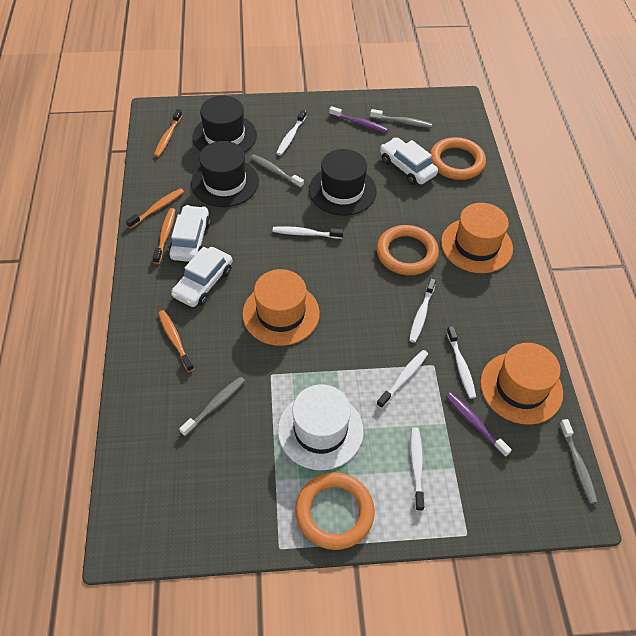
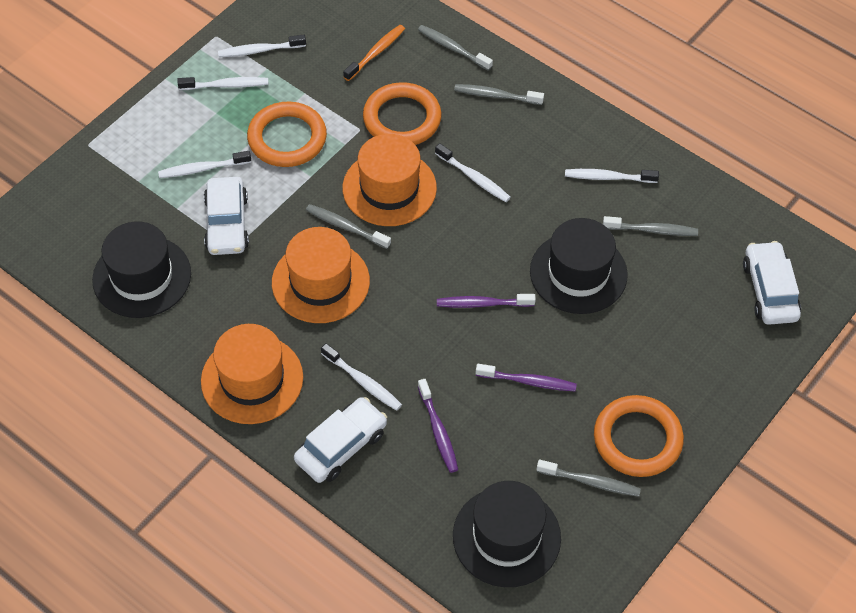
grey toothbrush: 4 -> 5
orange toothbrush: 4 -> 1
purple toothbrush: 2 -> 3
white hat: 1 -> 0

